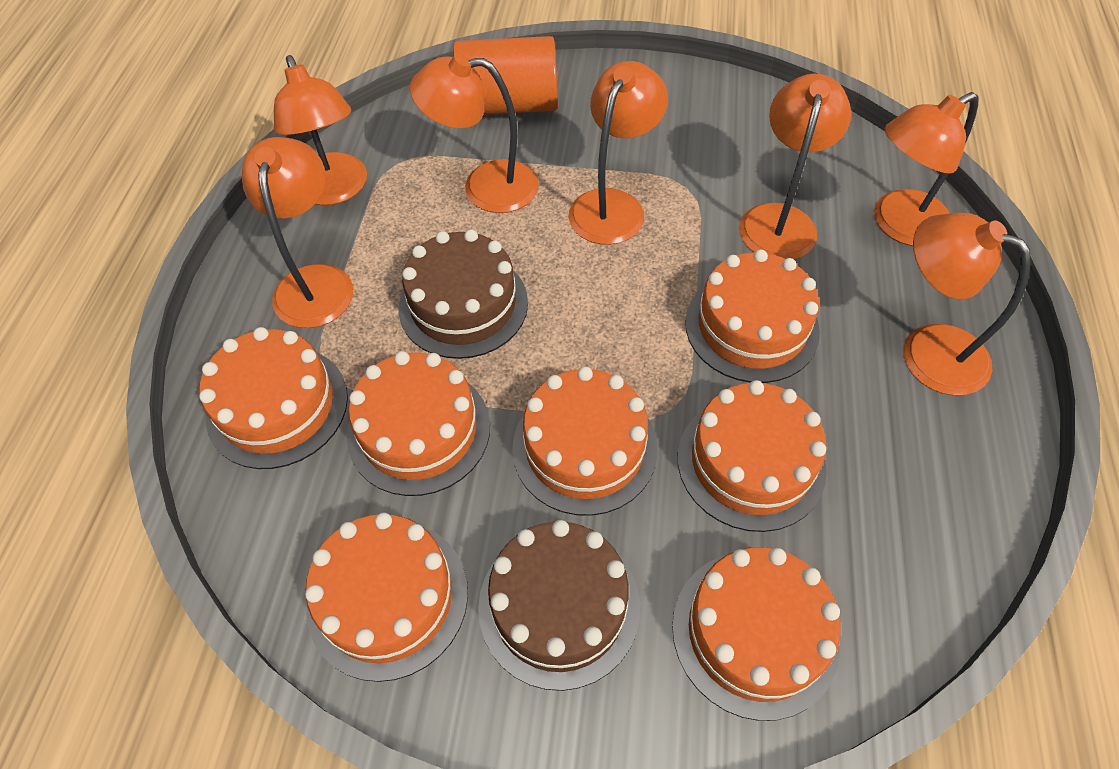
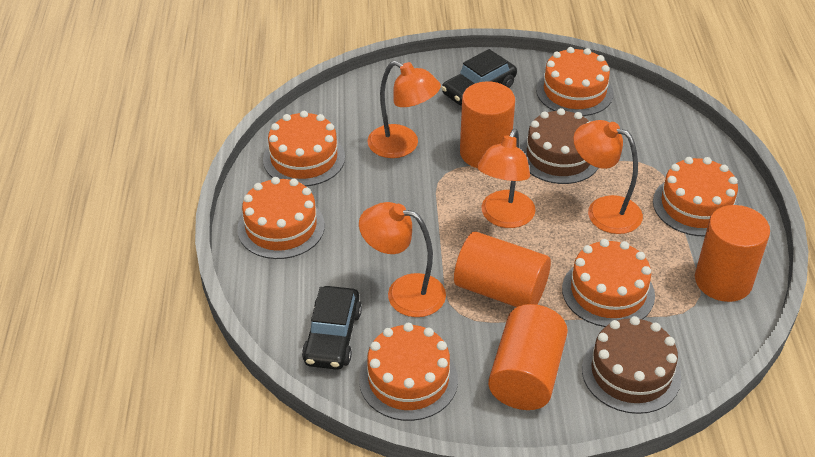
black car: 0 -> 2
orange cake: 7 -> 6
orange cylinder: 1 -> 4
orange lamp: 7 -> 4

